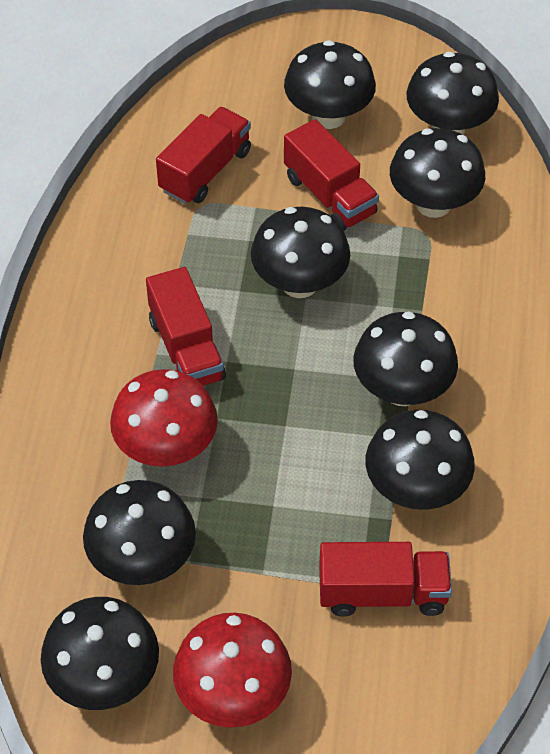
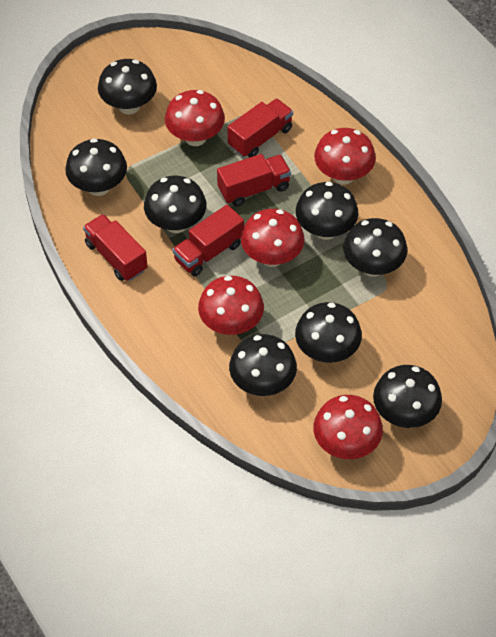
red mushroom: 2 -> 5

